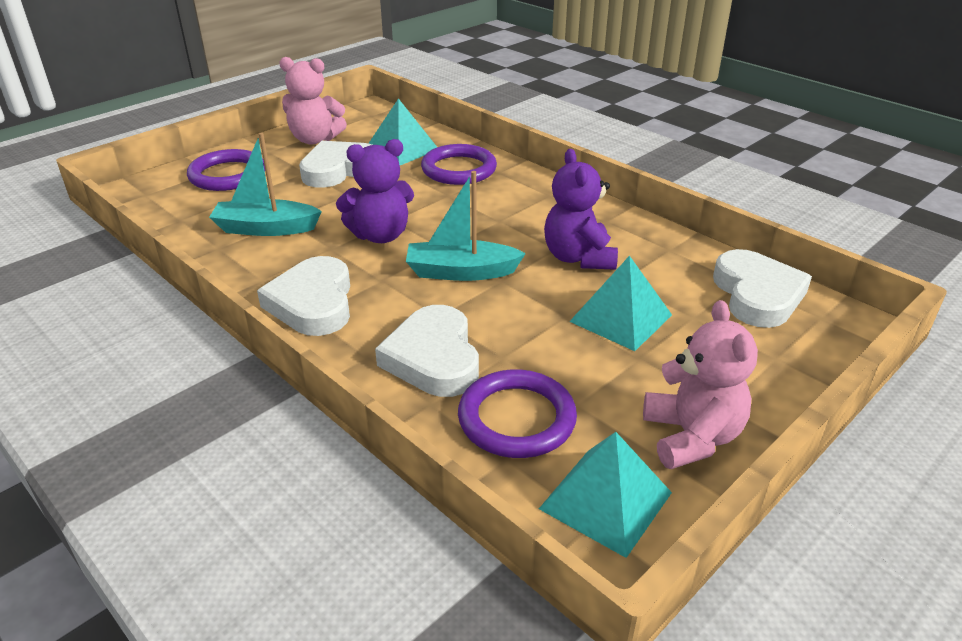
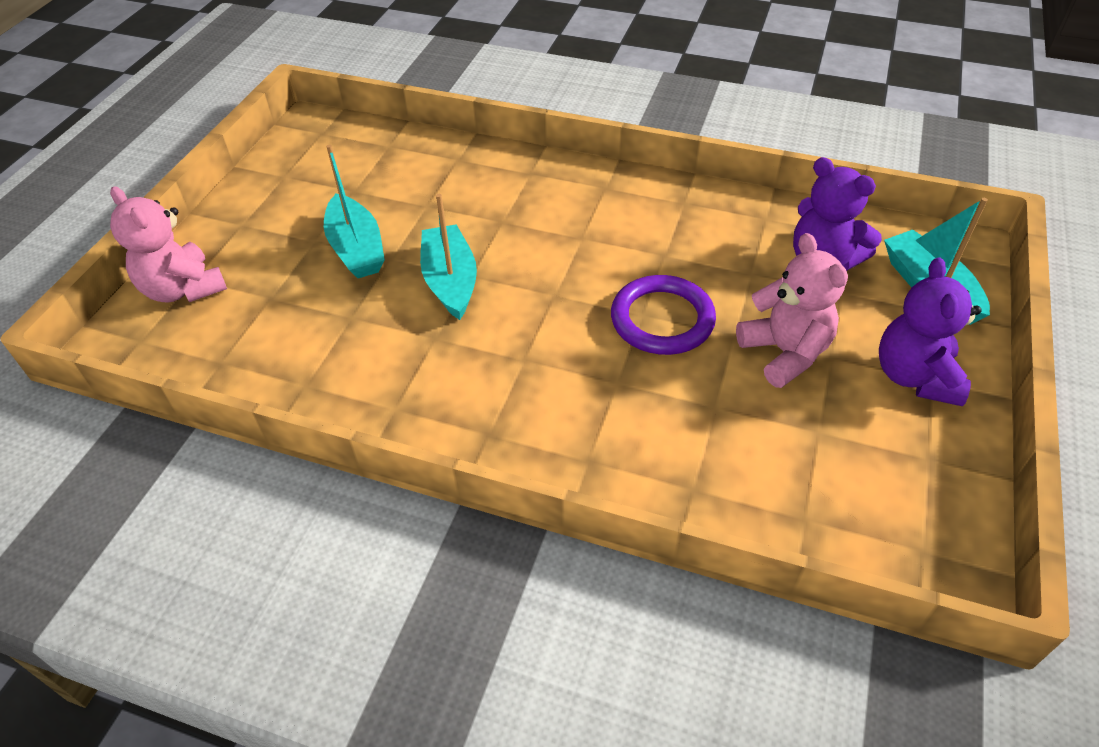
purple ring: 3 -> 1
turquoise boat: 2 -> 3
turquoise pyramid: 3 -> 0
white heart: 4 -> 0

